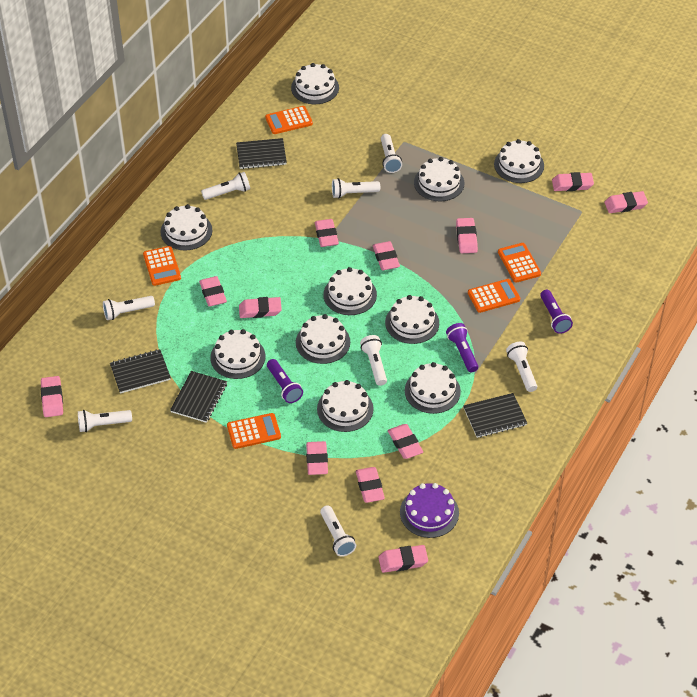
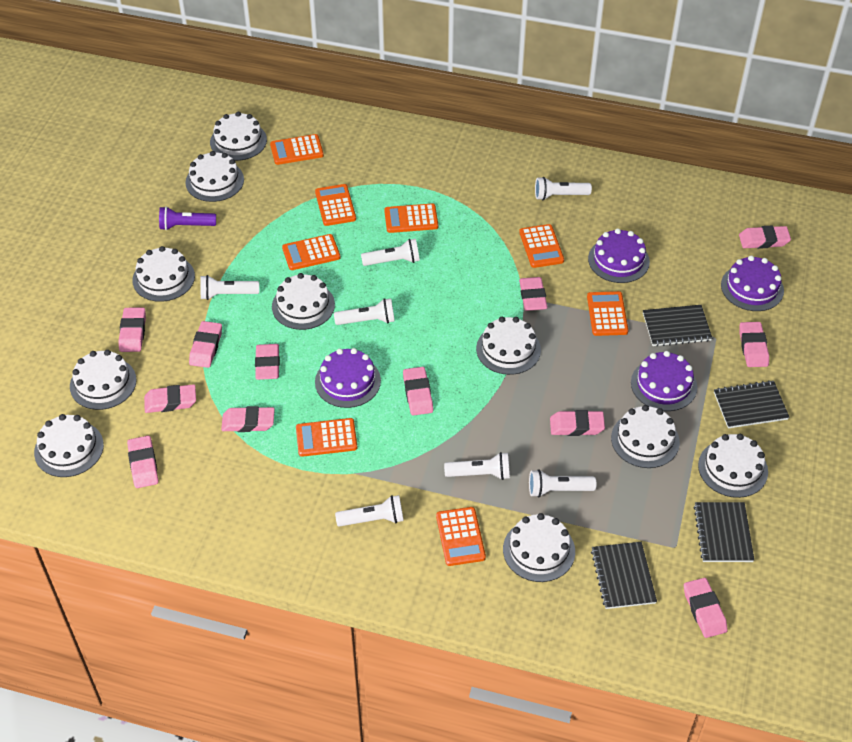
orange calculator: 5 -> 8
purple cake: 1 -> 4
purple flashlight: 3 -> 1
white flashlight: 8 -> 7

